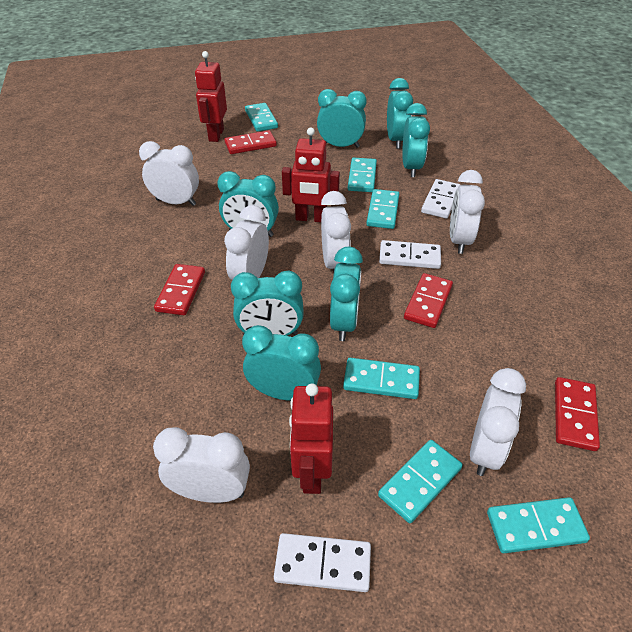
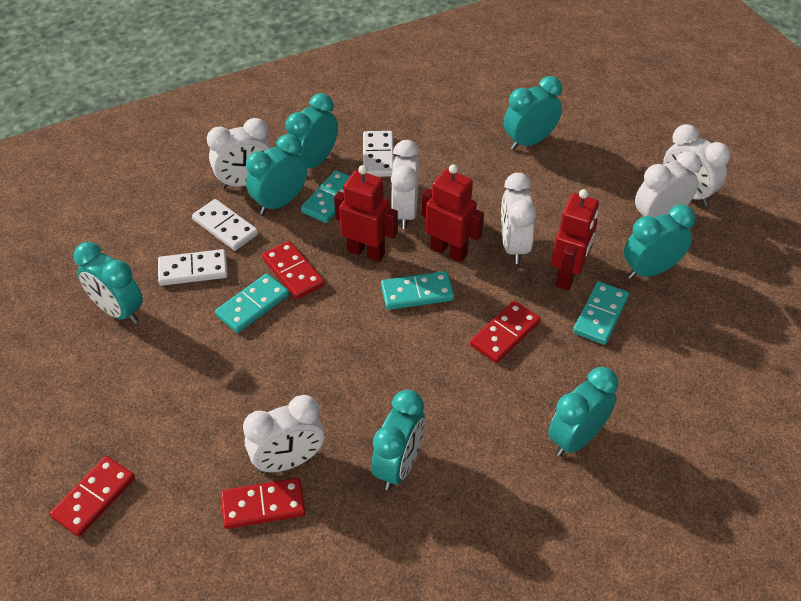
turquoise domino: 6 -> 4

